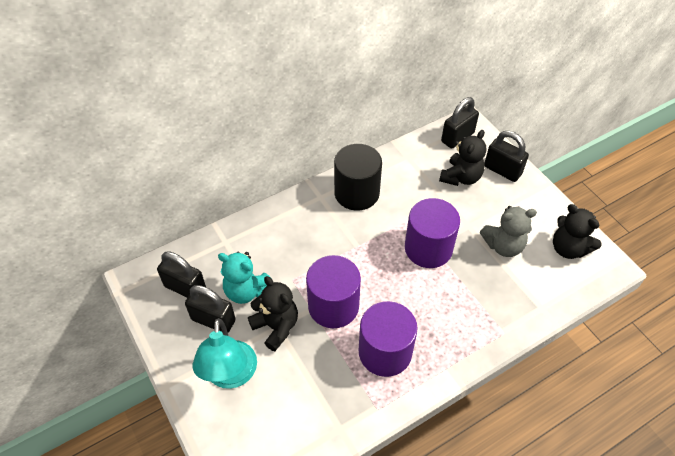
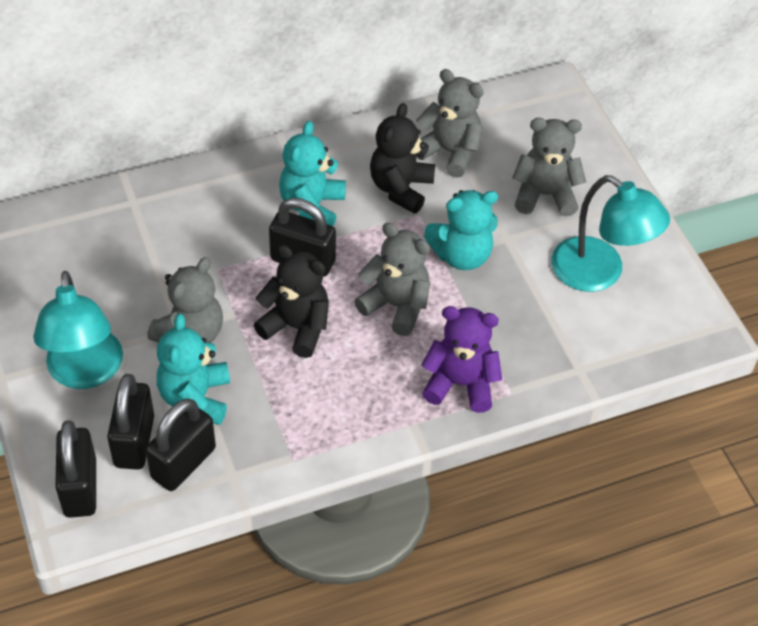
black cylinder: 1 -> 0
black teddy bear: 3 -> 2
grey teddy bear: 1 -> 4
purple cylinder: 3 -> 0
purple teddy bear: 0 -> 1
turquoise lamp: 1 -> 2
turquoise teddy bear: 1 -> 3

